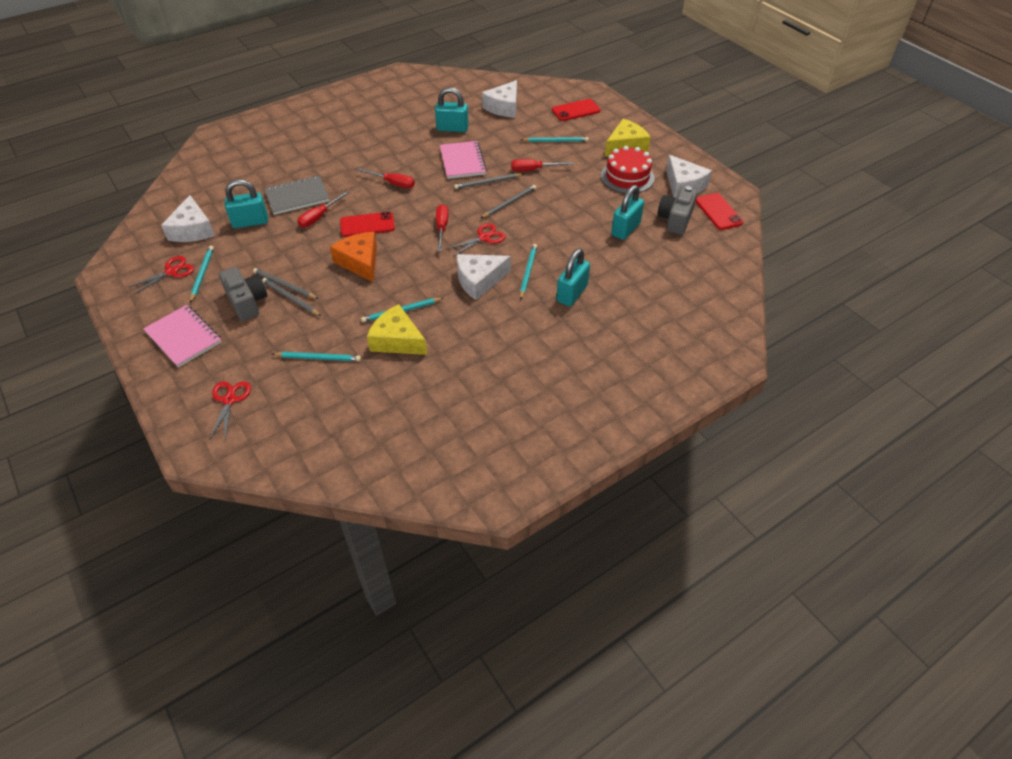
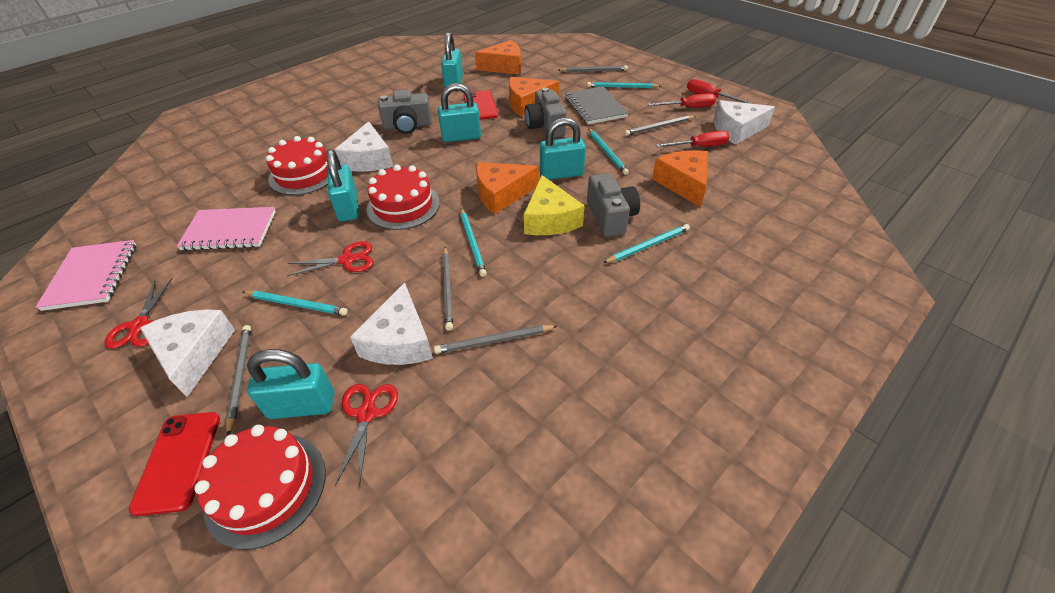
grey camera: 2 -> 3
grey pencil: 4 -> 5
orange cheese: 1 -> 4
red cake: 1 -> 3
red phone: 3 -> 2
red screwdriver: 4 -> 3
turquoise padlock: 4 -> 5
yellow cheese: 2 -> 1

